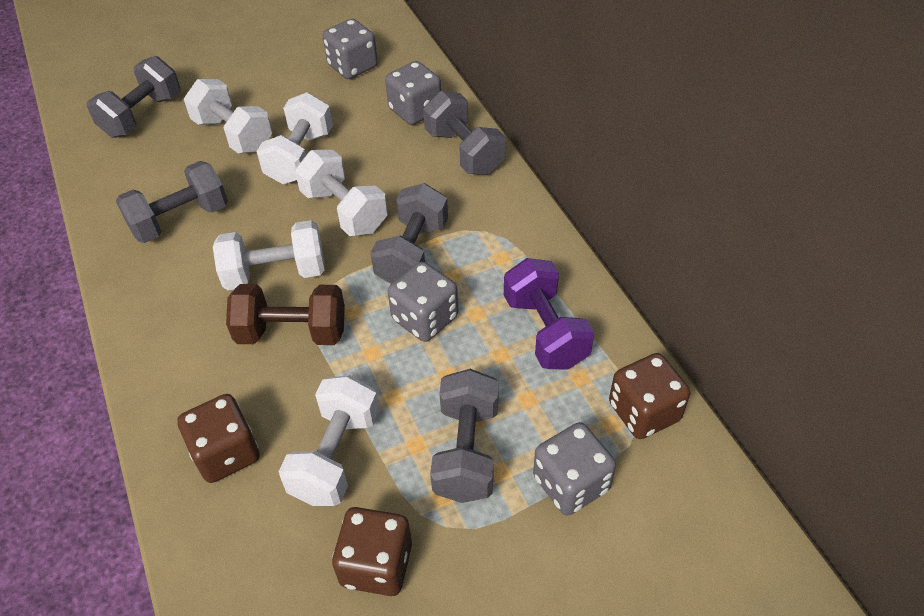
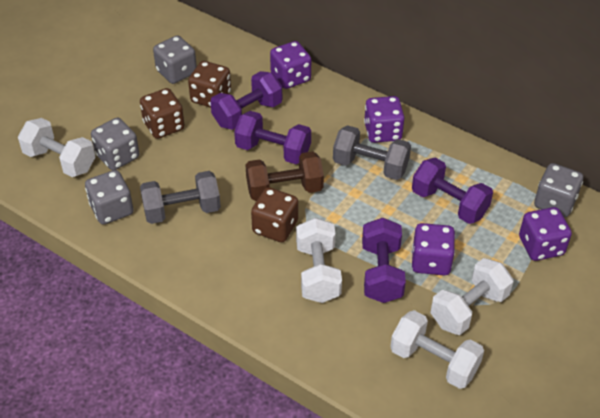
grey dumbbell: 5 -> 2
purple dice: 0 -> 4
purple dumbbell: 1 -> 4
white dumbbell: 5 -> 4

